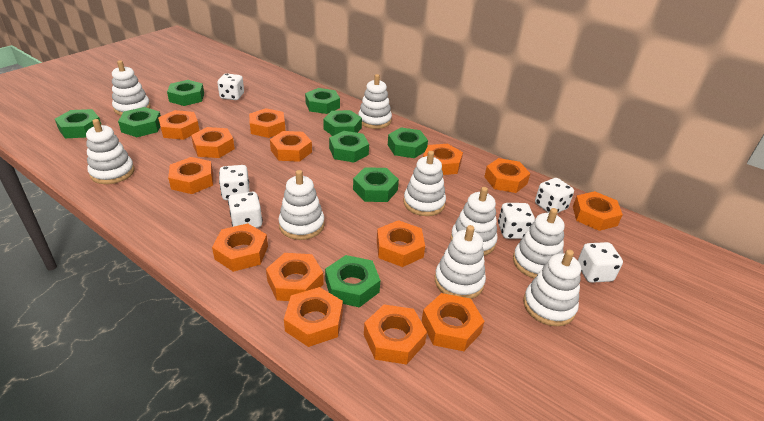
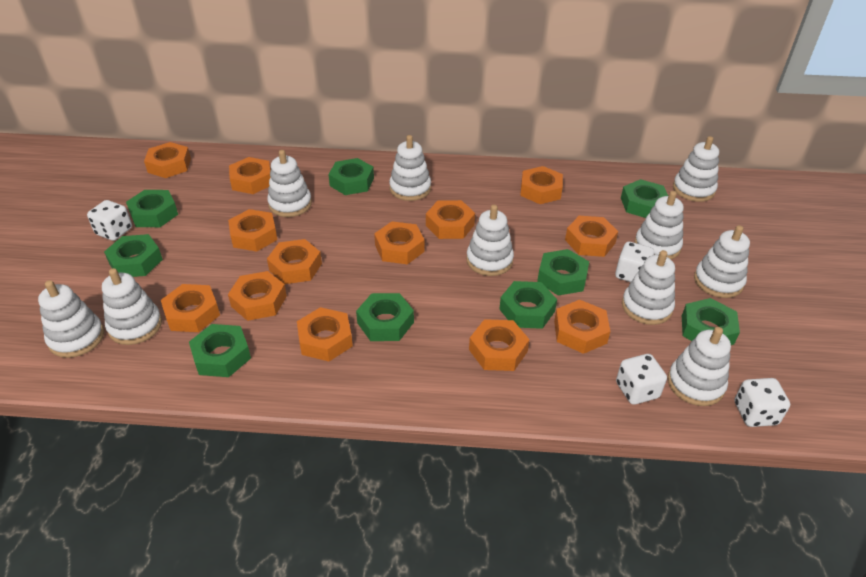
orange nut: 14 -> 13
white dice: 6 -> 4
white stacking toy: 9 -> 10

